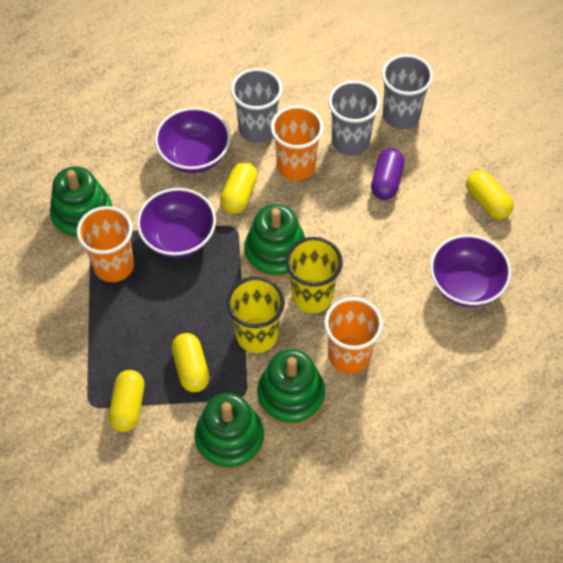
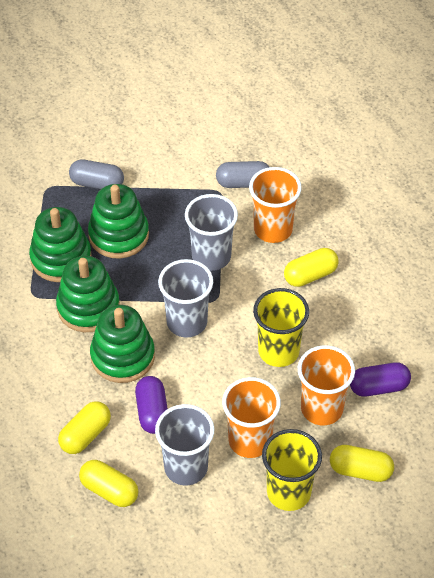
grey capsule: 0 -> 2
purple bowl: 3 -> 0
purple capsule: 1 -> 2

